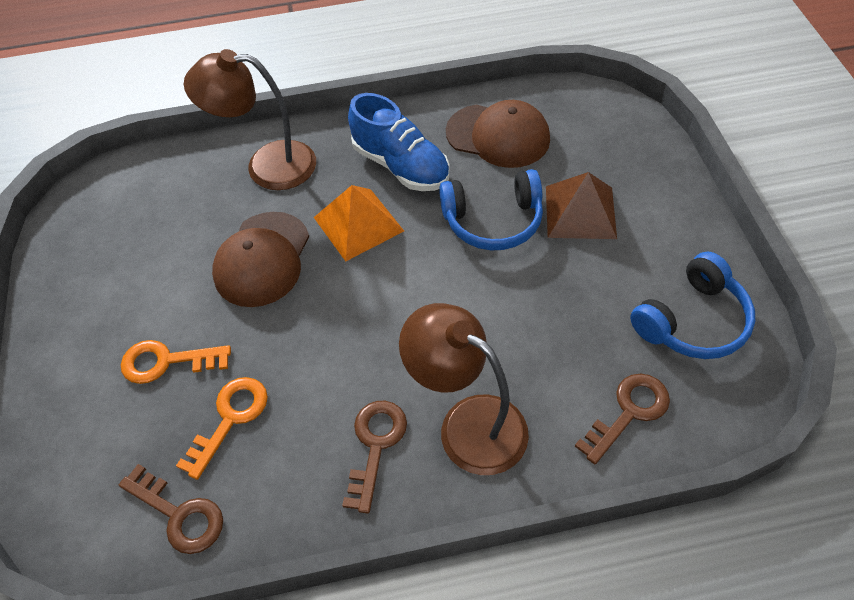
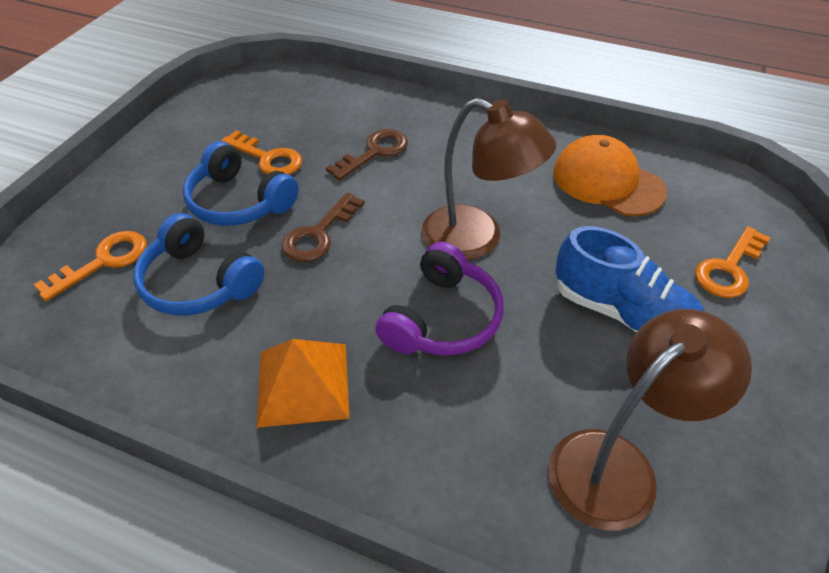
brown cap: 2 -> 0
brown key: 3 -> 2
brown pyramid: 1 -> 0
orange cap: 0 -> 1
orange key: 2 -> 3
purple headphones: 0 -> 1

